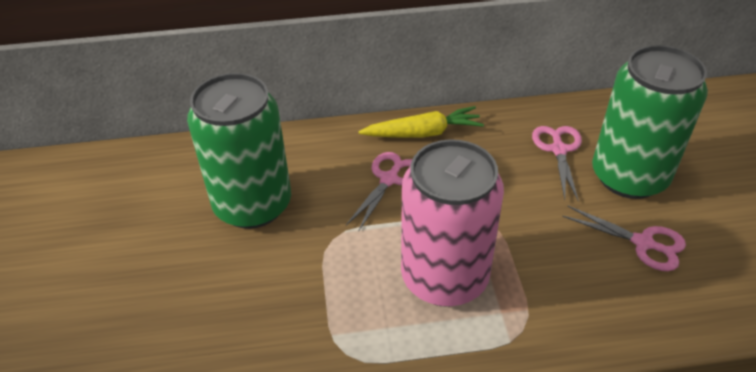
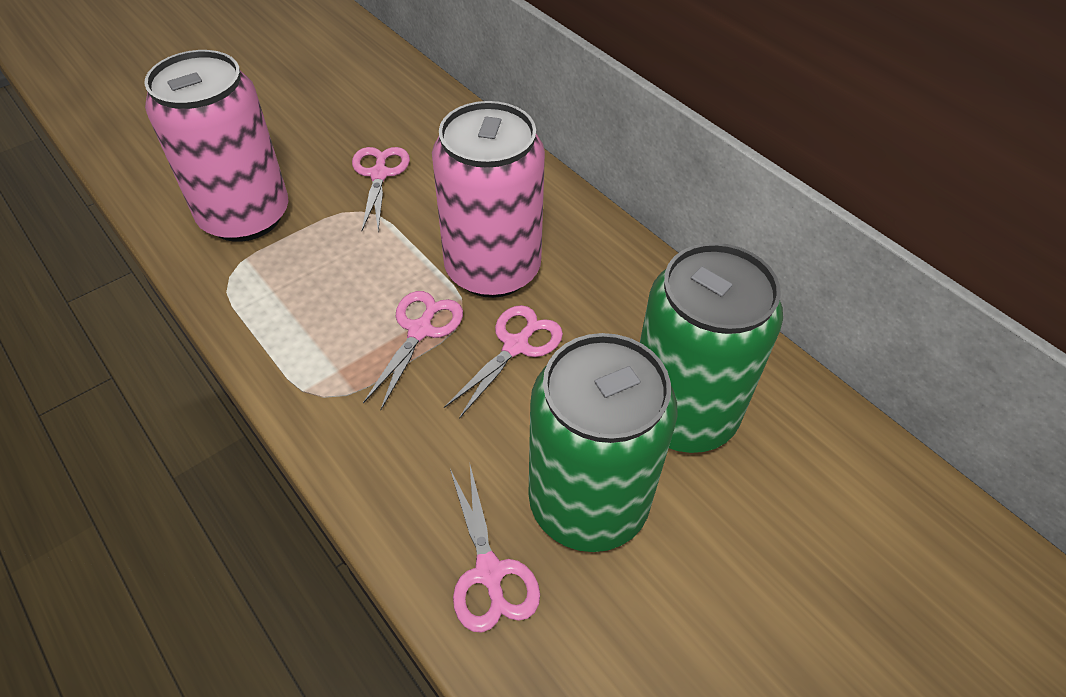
pink can: 1 -> 2
pink scissors: 3 -> 4
yellow carrot: 1 -> 0

